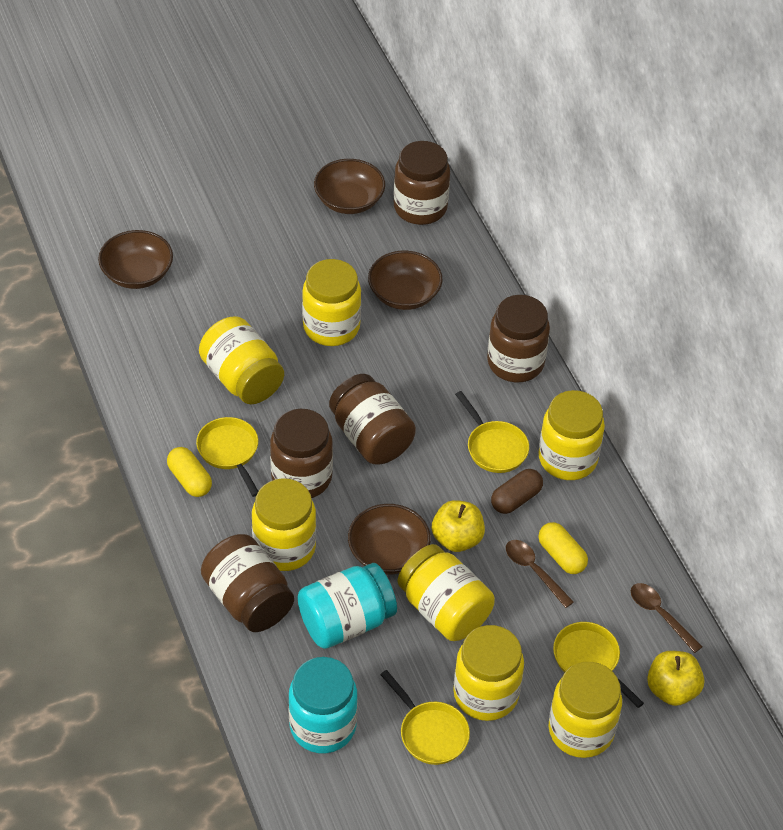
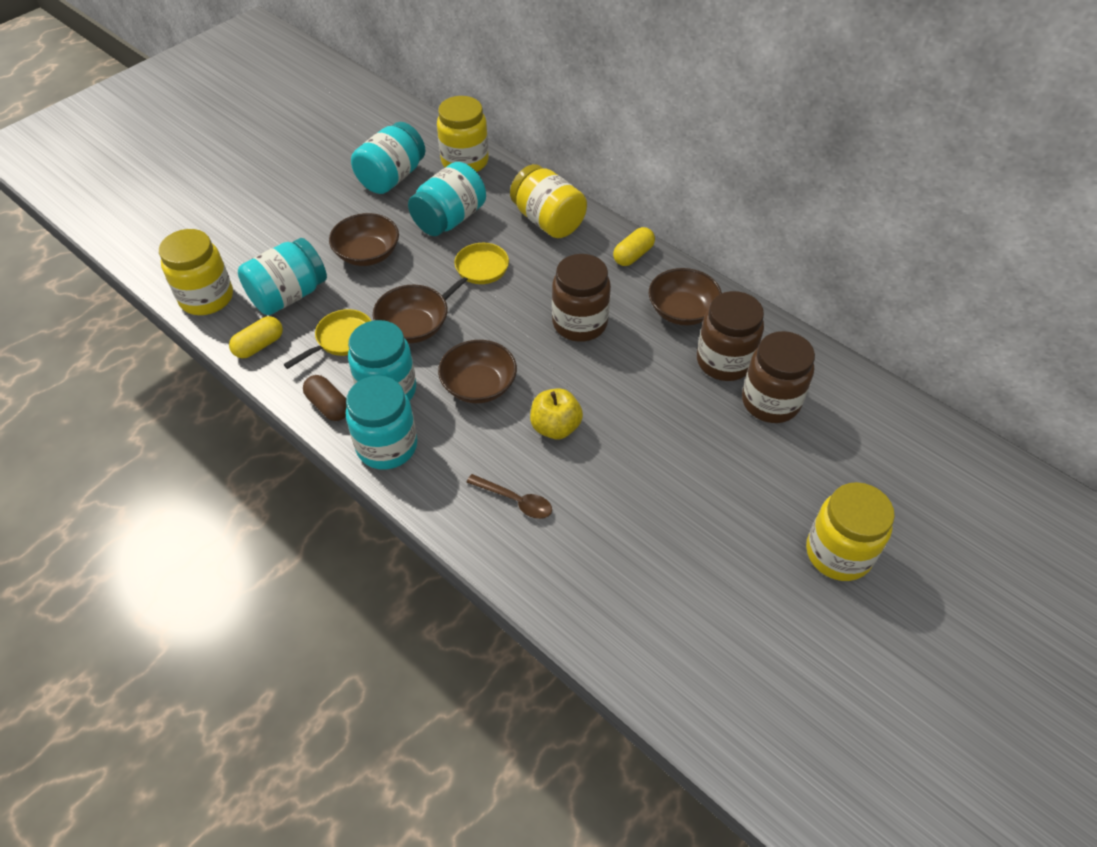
brown jar: 5 -> 3
brown spoon: 2 -> 1
turquoise jar: 2 -> 5
yellow apple: 2 -> 1
yellow jar: 7 -> 4
yellow pan: 4 -> 2

